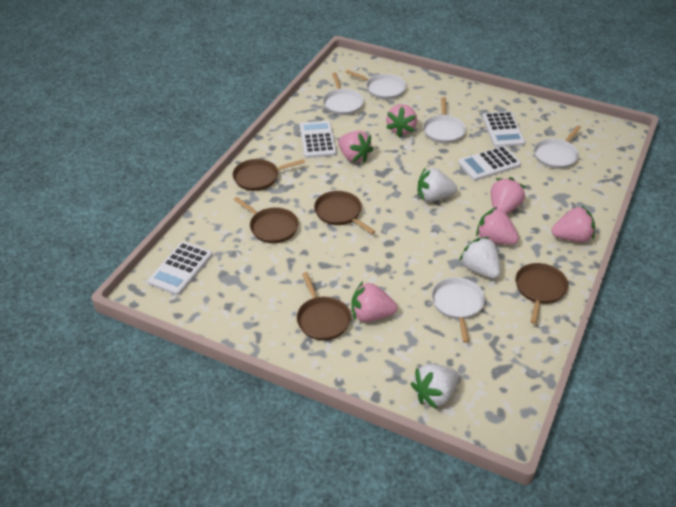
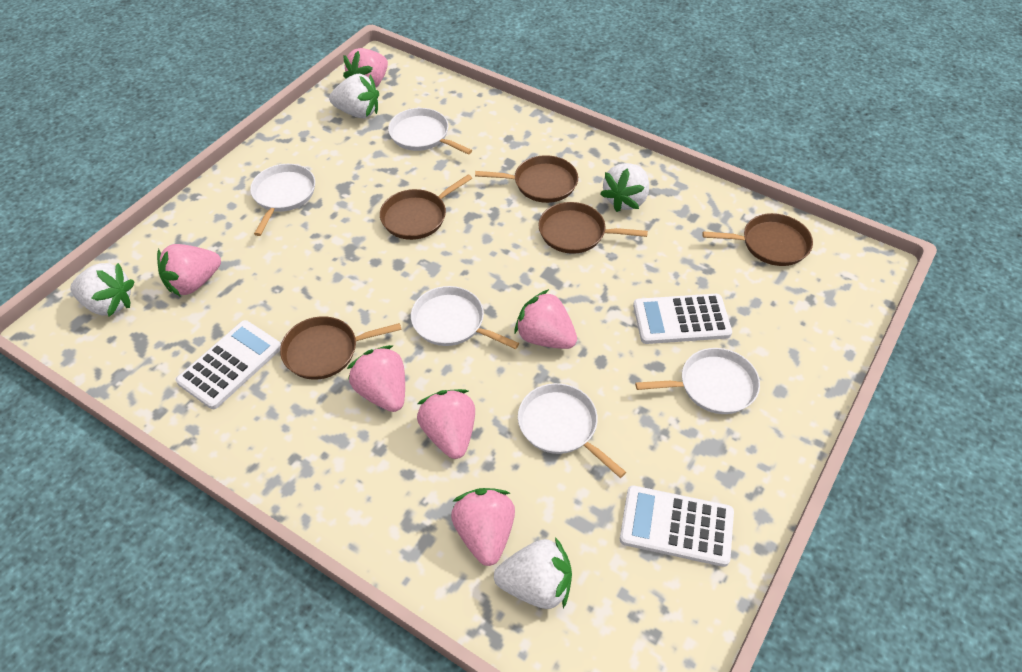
white calculator: 4 -> 3
white strawberry: 3 -> 4

